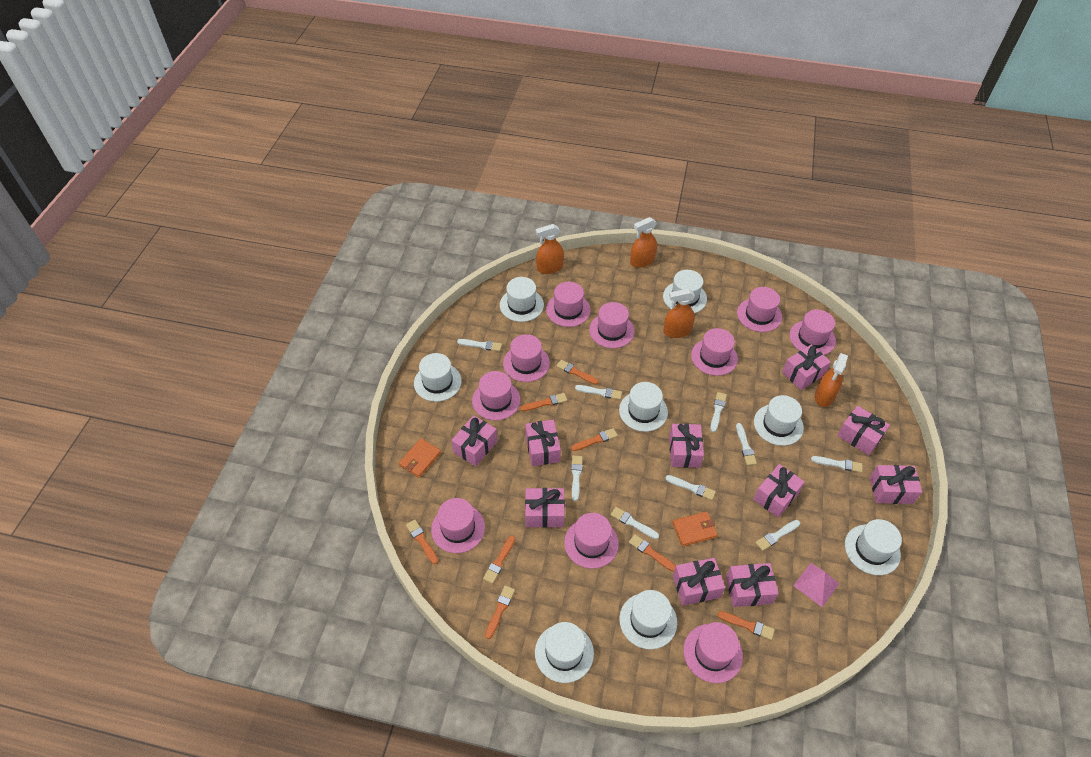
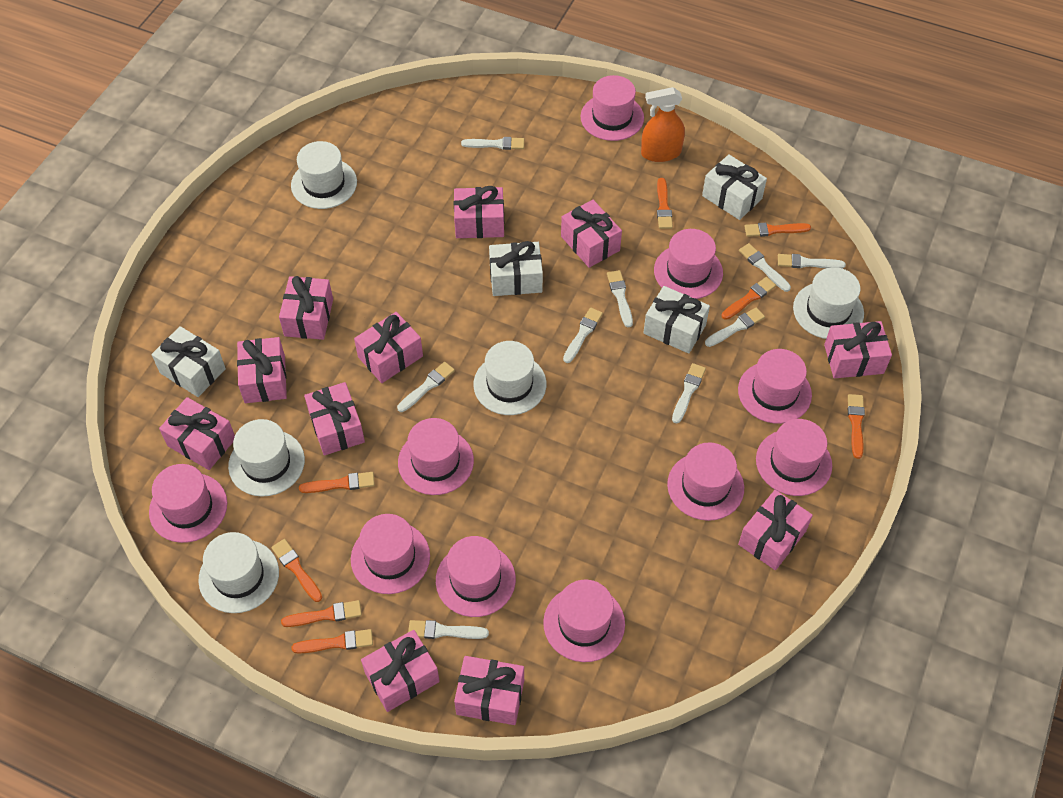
orange spray bottle: 4 -> 1
orange wallet: 2 -> 0
pink gift: 10 -> 11
pink pyramid: 1 -> 0
white gift: 0 -> 4
white hat: 8 -> 5

